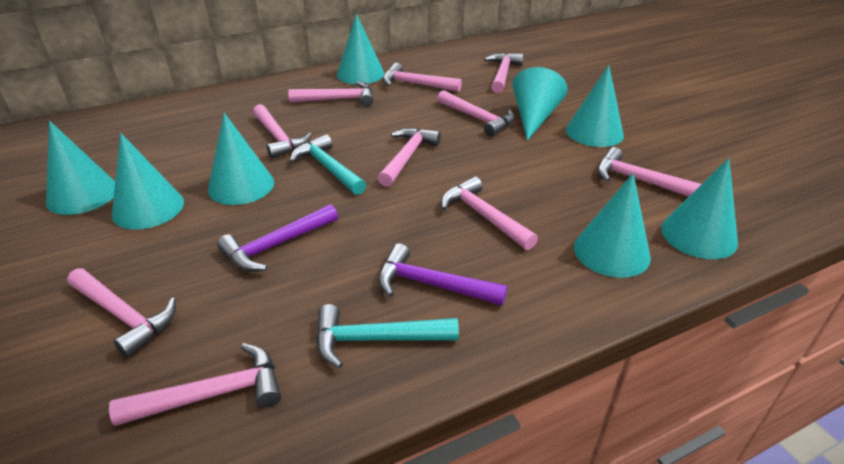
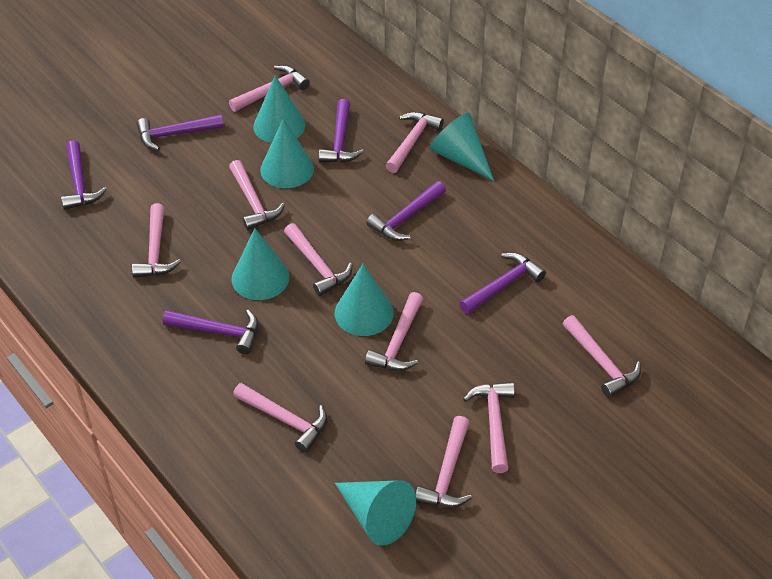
purple hammer: 2 -> 6
turquoise cone: 8 -> 6
turquoise hammer: 2 -> 0

